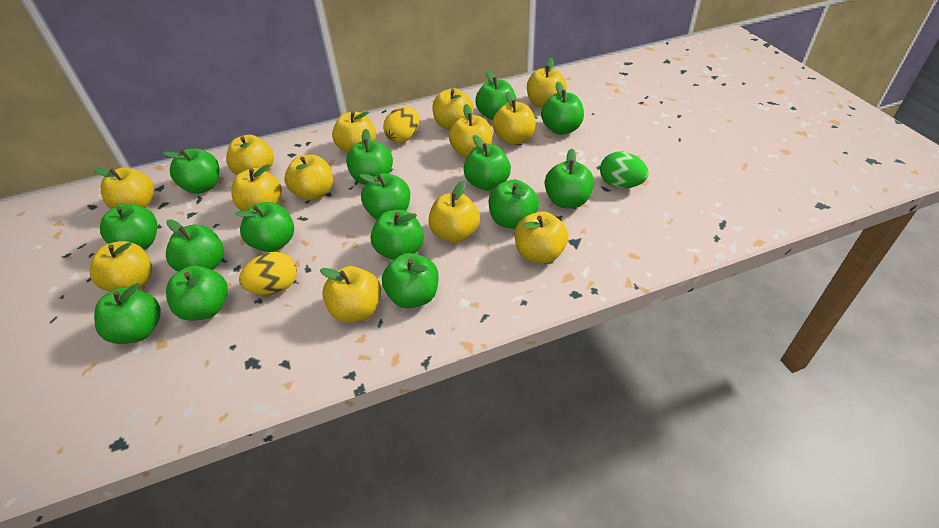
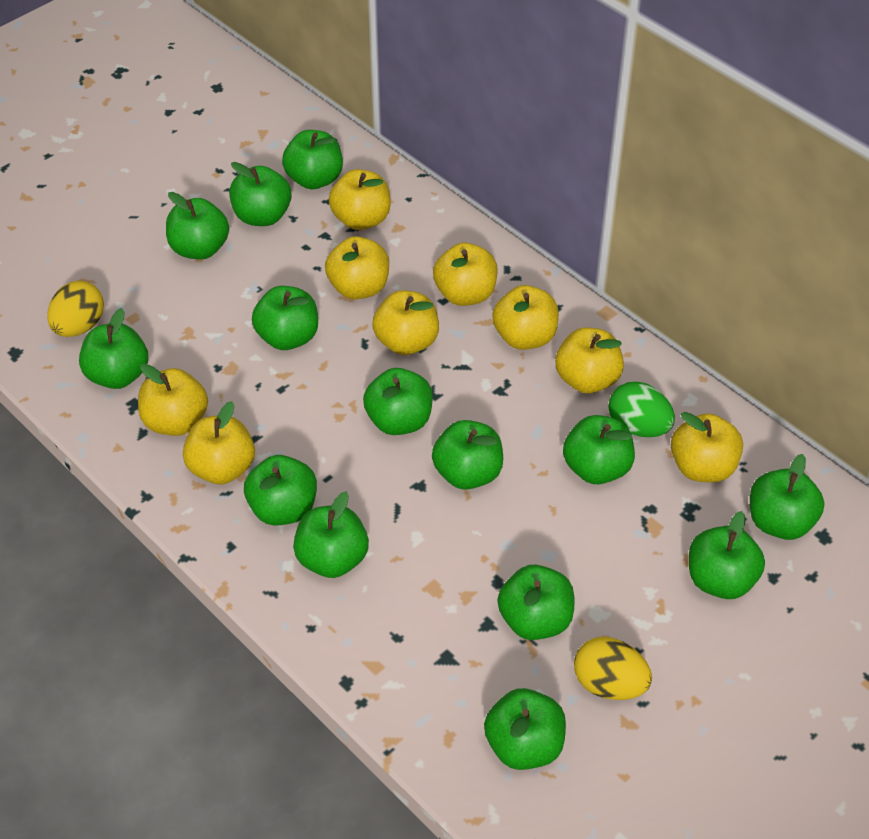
green apple: 15 -> 14
yellow apple: 13 -> 9

